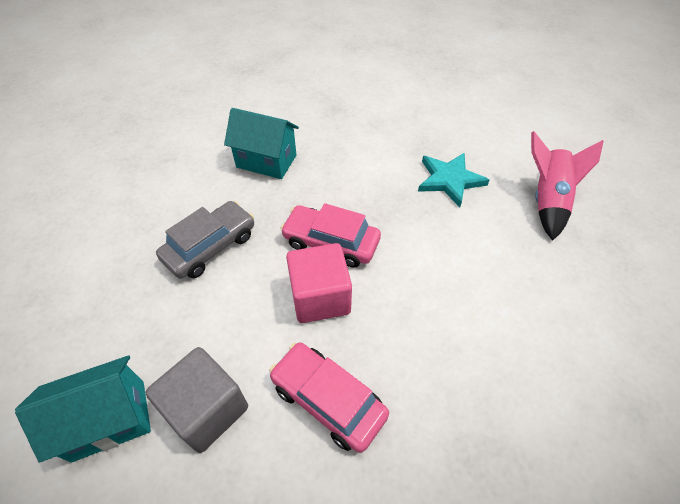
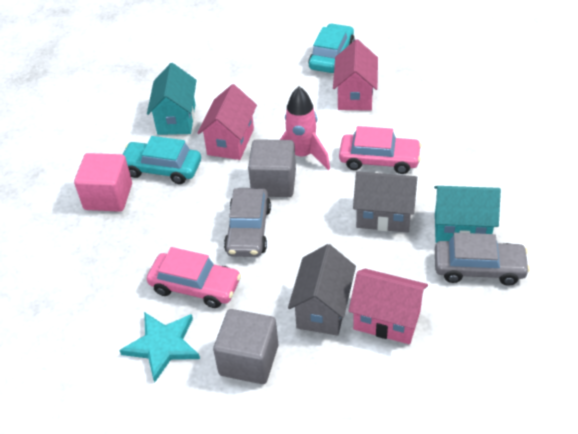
grey car: 1 -> 2
grey cube: 1 -> 2
grey house: 0 -> 2
pink house: 0 -> 3
turquoise car: 0 -> 2

